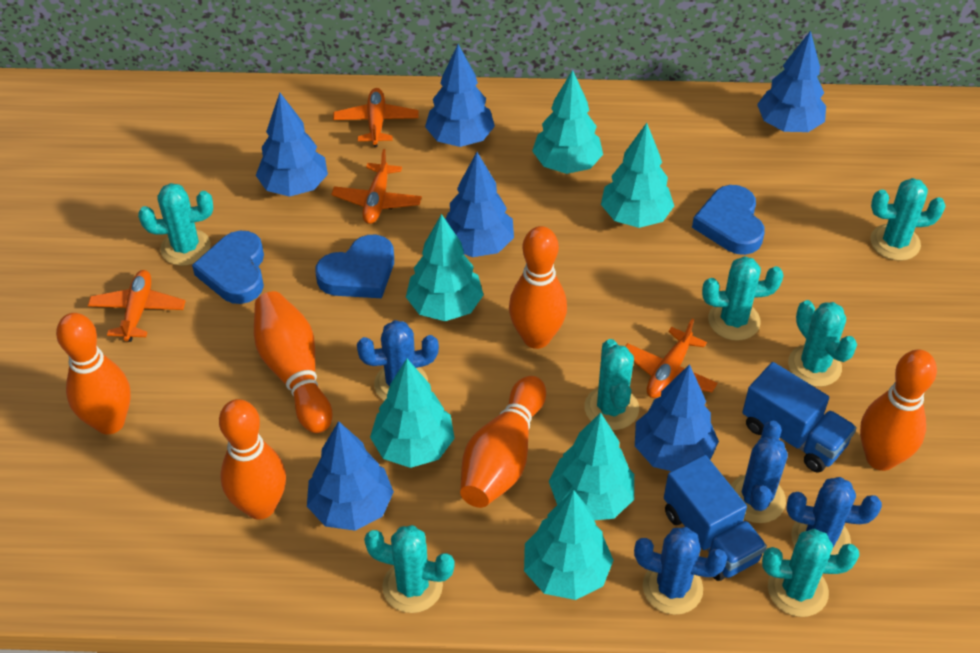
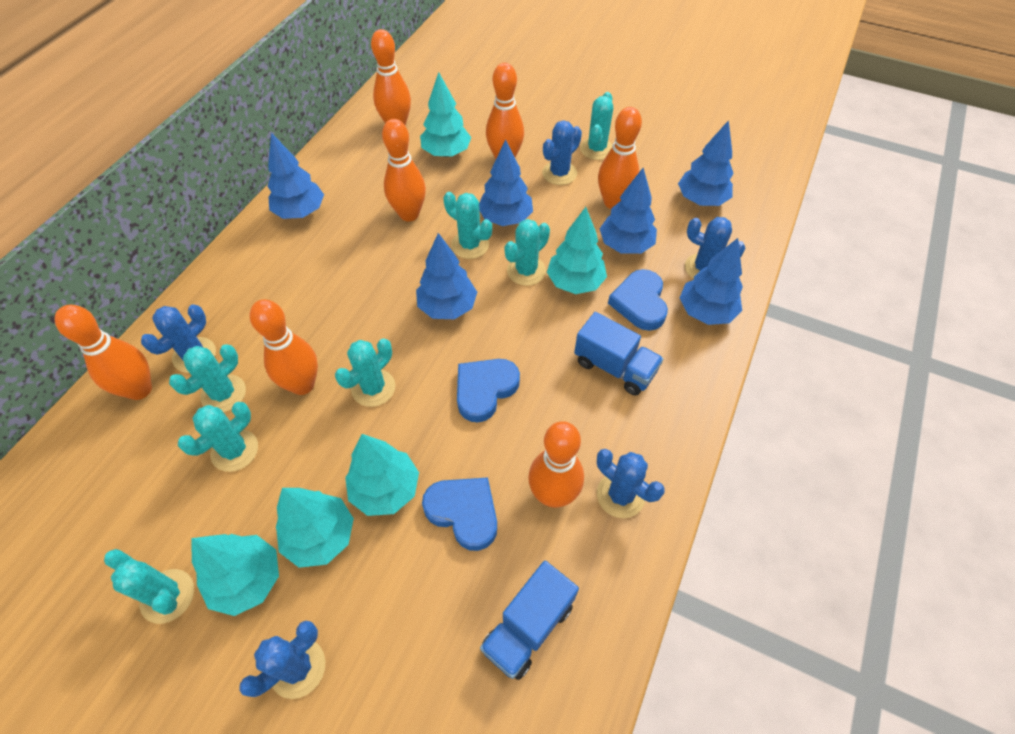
blue cactus: 4 -> 5
orange bowling pin: 6 -> 7
orange plane: 4 -> 0
turquoise tree: 6 -> 5

